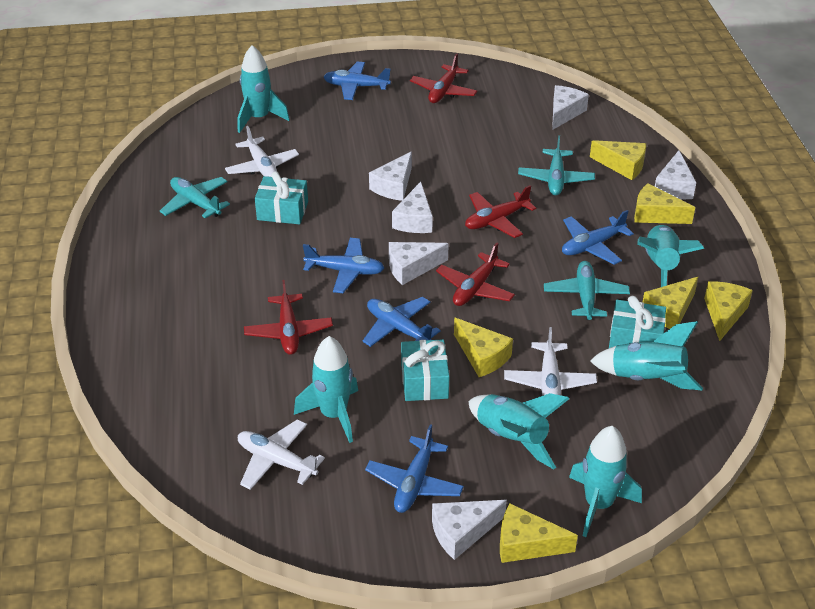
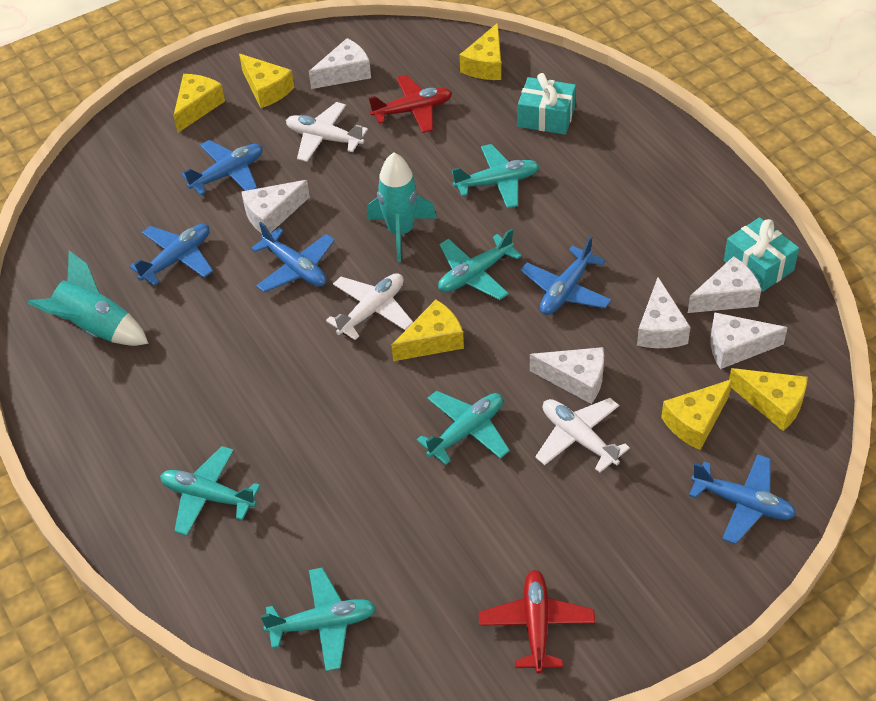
red plane: 4 -> 2
turquoise gift: 3 -> 2
turquoise plane: 3 -> 5
turquoise rocket: 6 -> 2

